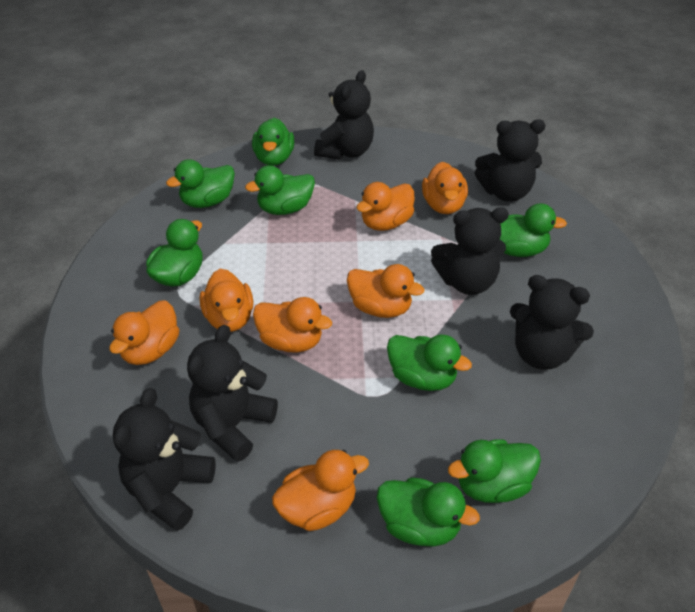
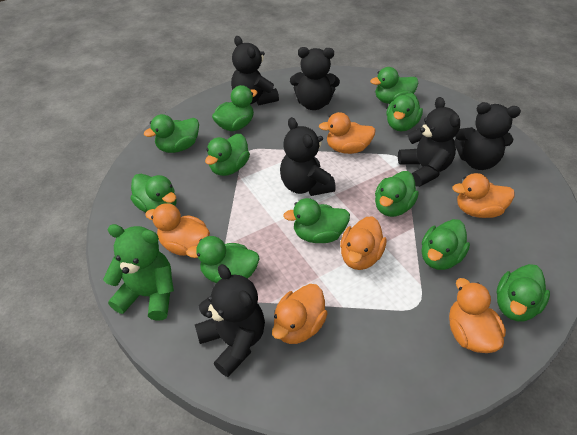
green duck: 8 -> 11
green teddy bear: 0 -> 1
orange duck: 7 -> 6

